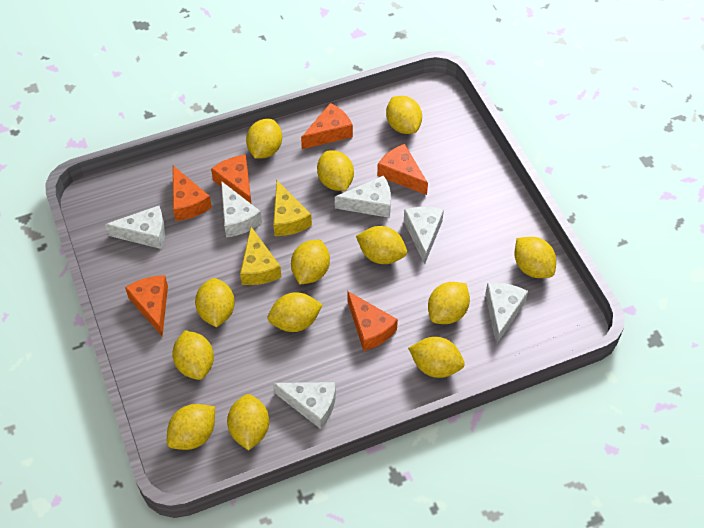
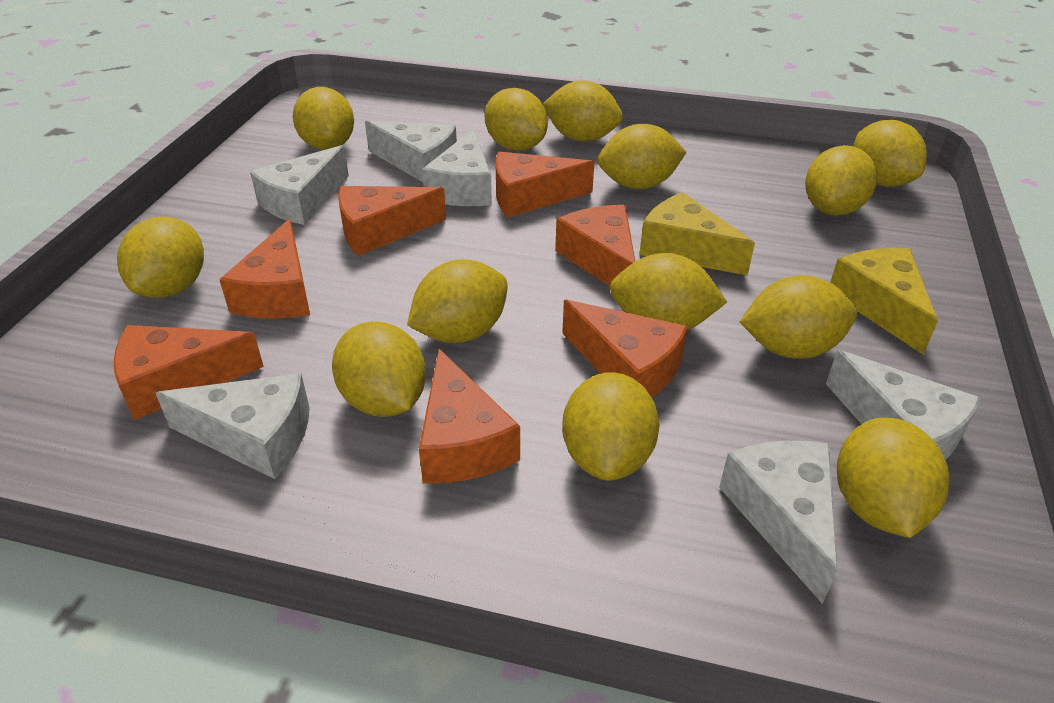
orange cheese: 6 -> 7

